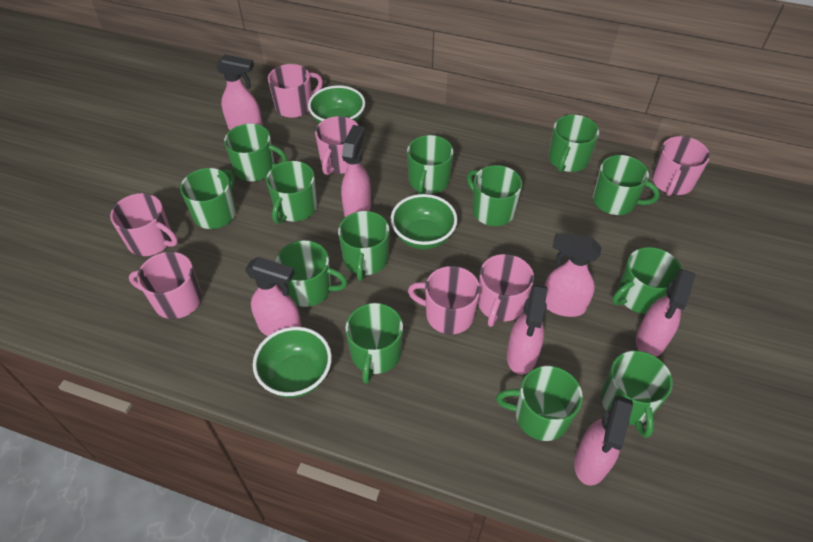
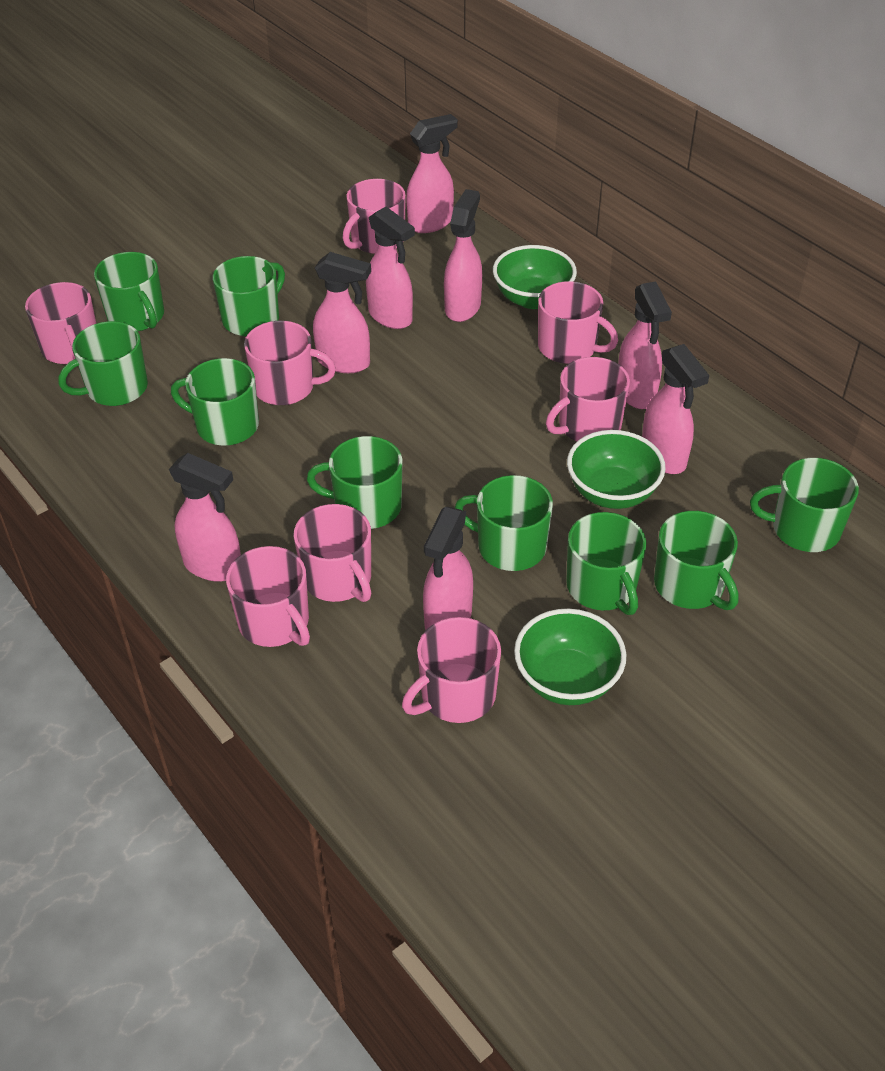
green mug: 13 -> 9
pink mug: 7 -> 8
pink spray bottle: 7 -> 8

